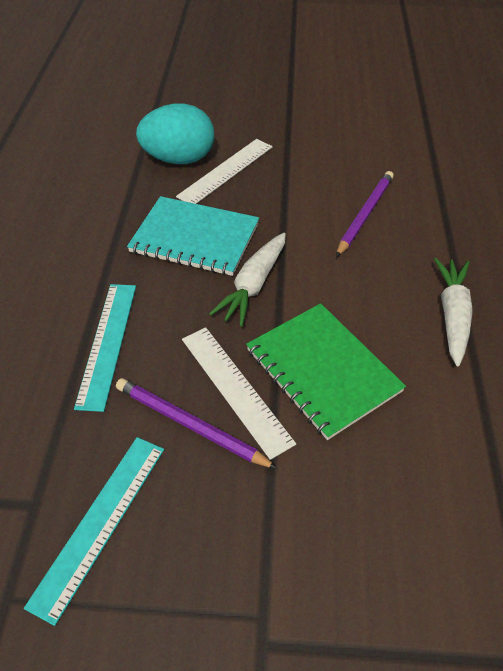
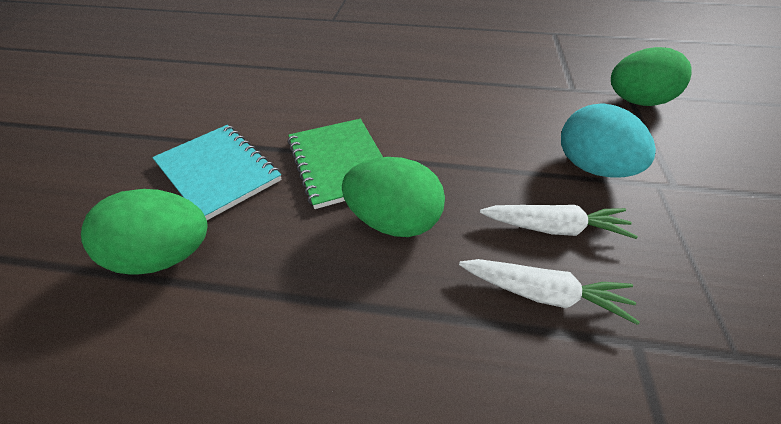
green egg: 0 -> 3
purple pencil: 2 -> 0
turquoise ruler: 2 -> 0
white ruler: 2 -> 0

